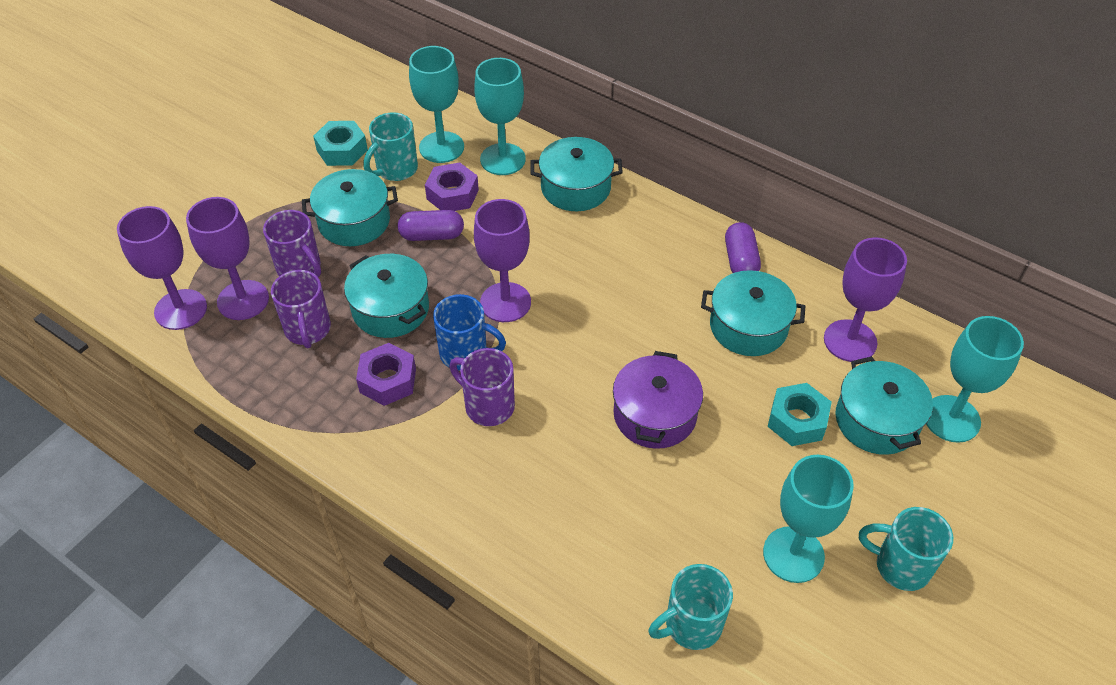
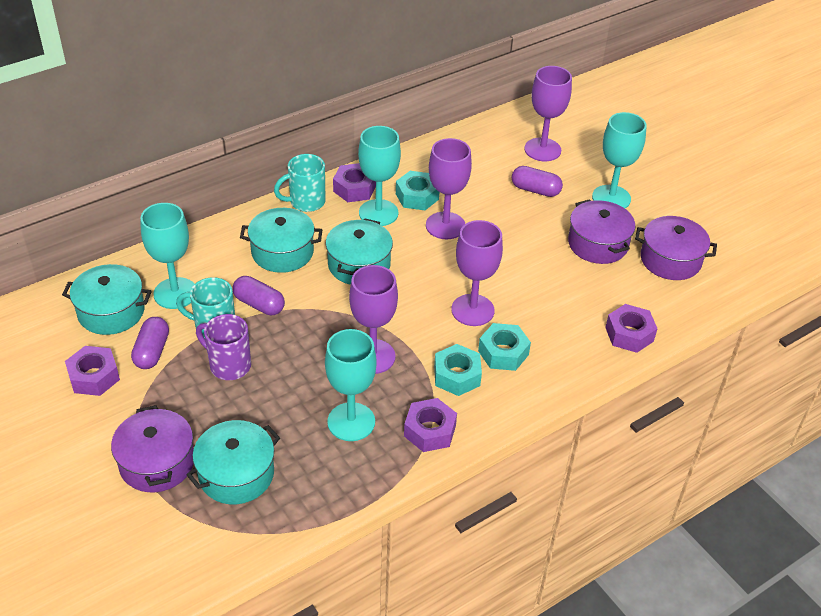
blue mug: 1 -> 0
purple capsule: 2 -> 3
purple mug: 3 -> 1
purple nut: 2 -> 4
purple pot: 1 -> 3
turquoise mug: 3 -> 2
turquoise nut: 2 -> 3
turquoise pot: 5 -> 4

